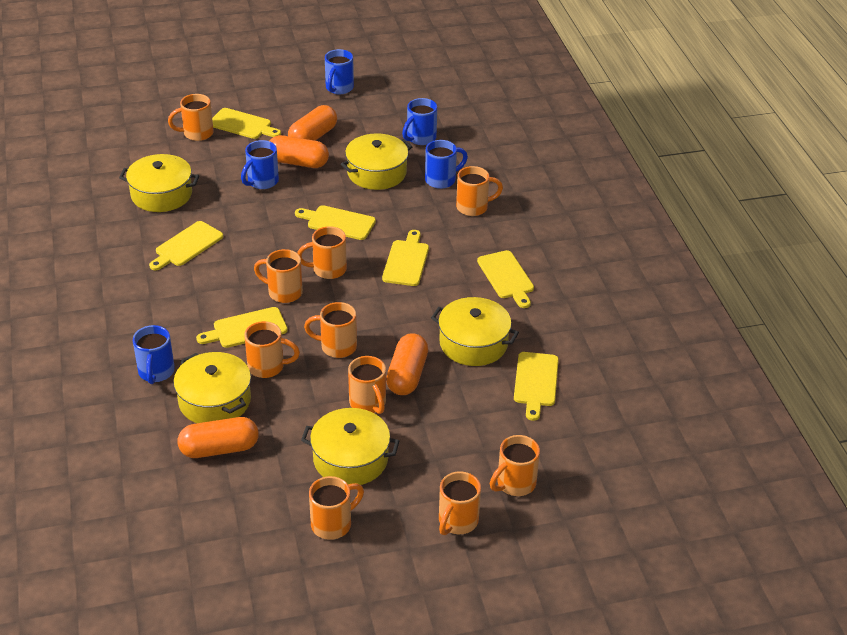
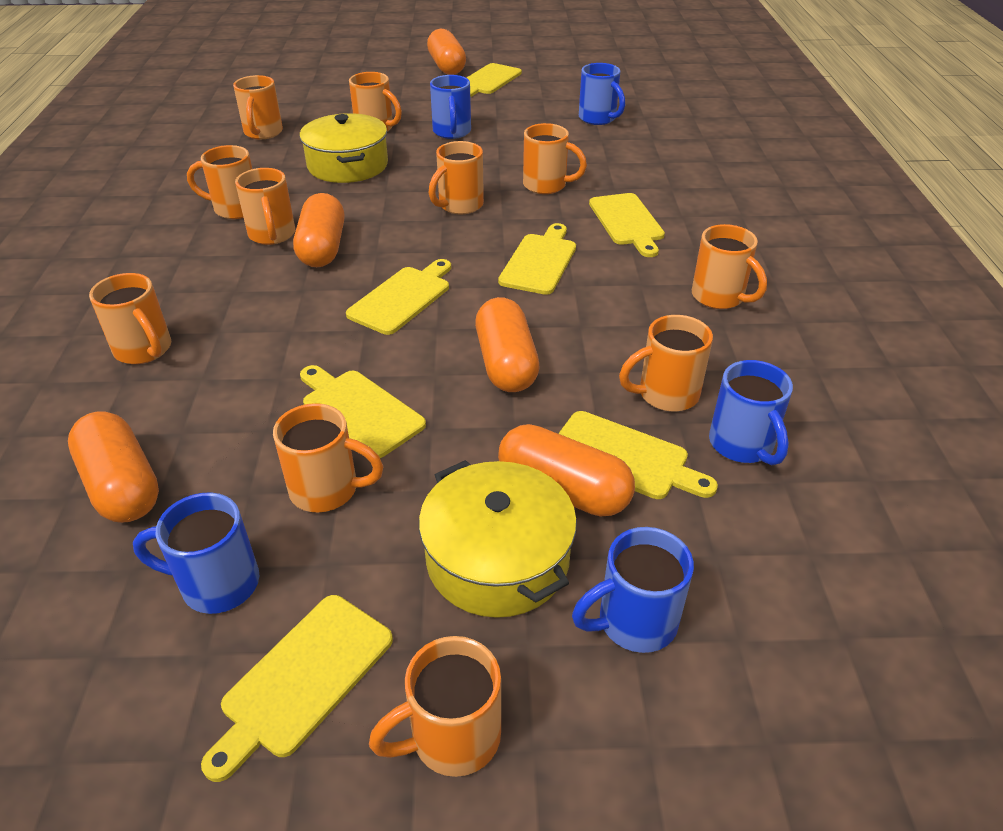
orange capsule: 4 -> 5
orange mug: 10 -> 11
yellow pot: 5 -> 2

